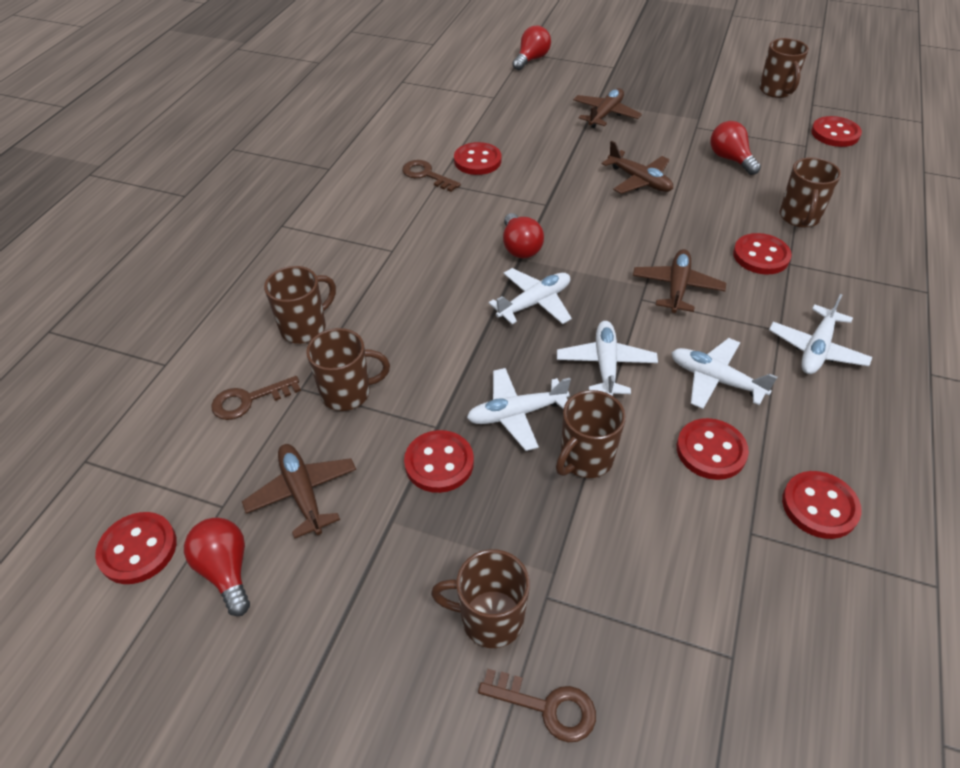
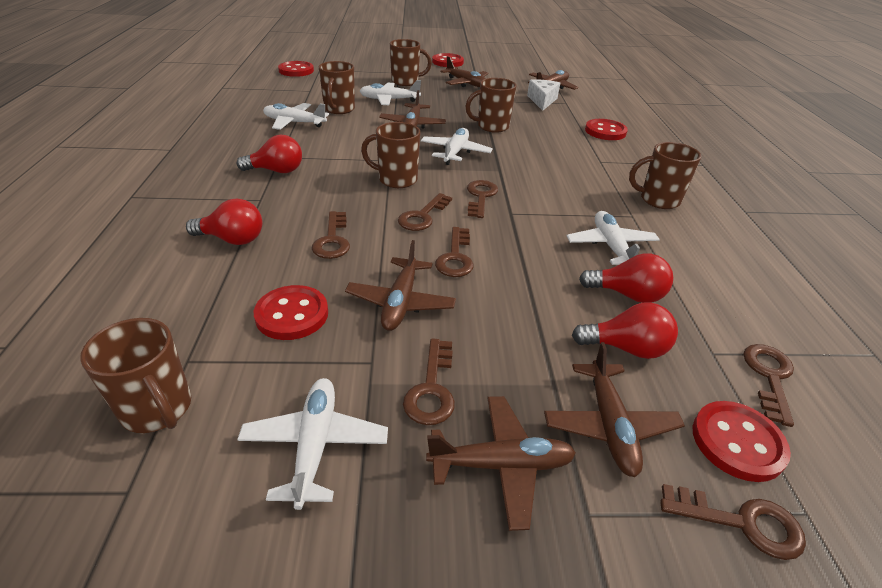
brown key: 3 -> 7
brown plane: 4 -> 6
red button: 7 -> 5
white cheese: 0 -> 1

